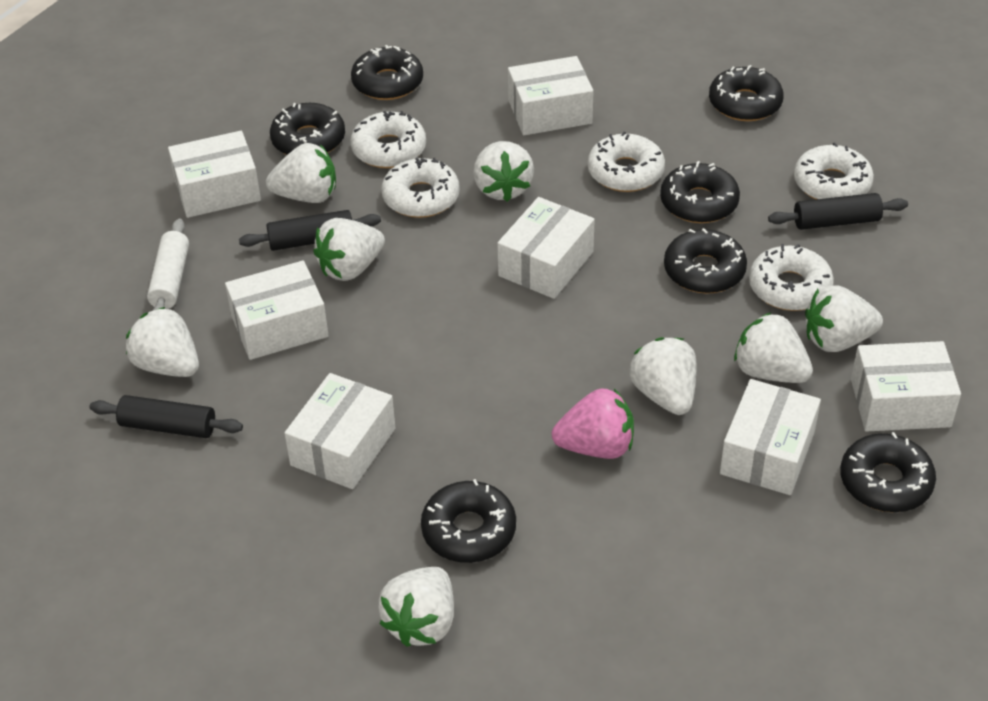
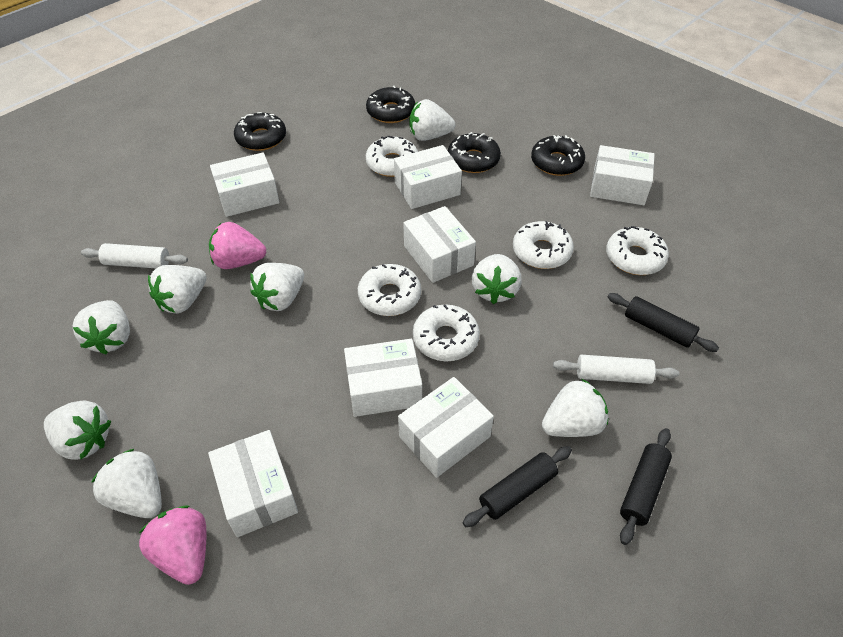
black donut: 7 -> 4
pink strawberry: 1 -> 2
white rolling pin: 1 -> 2

